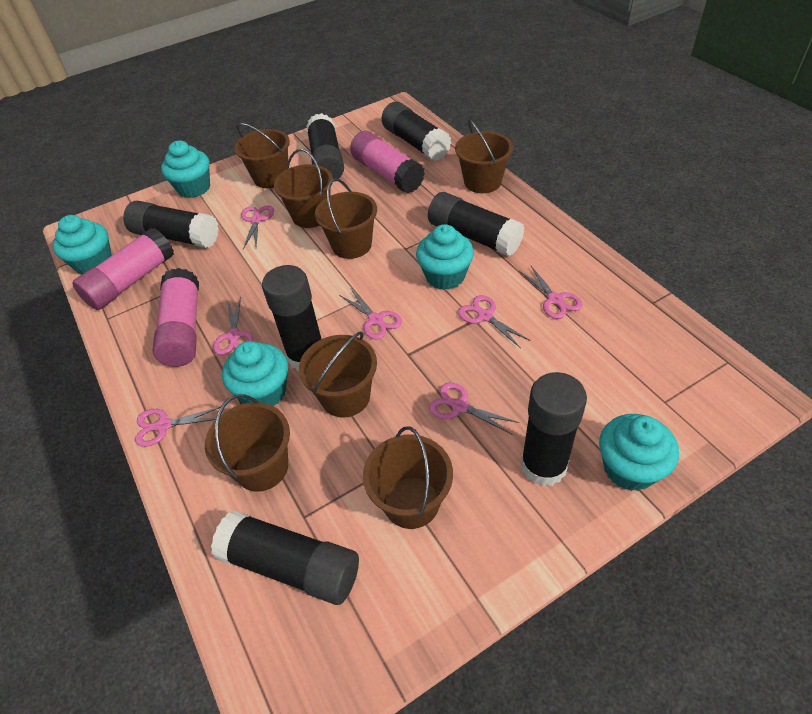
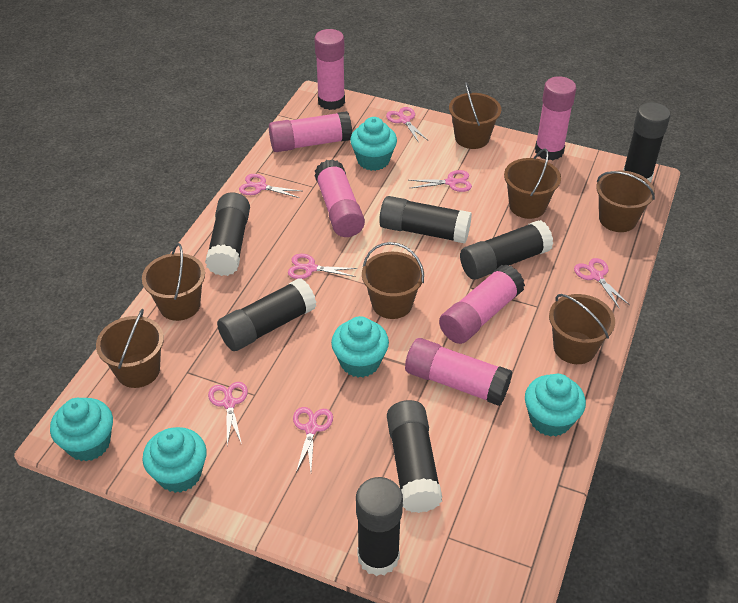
pink glue stick: 3 -> 6

